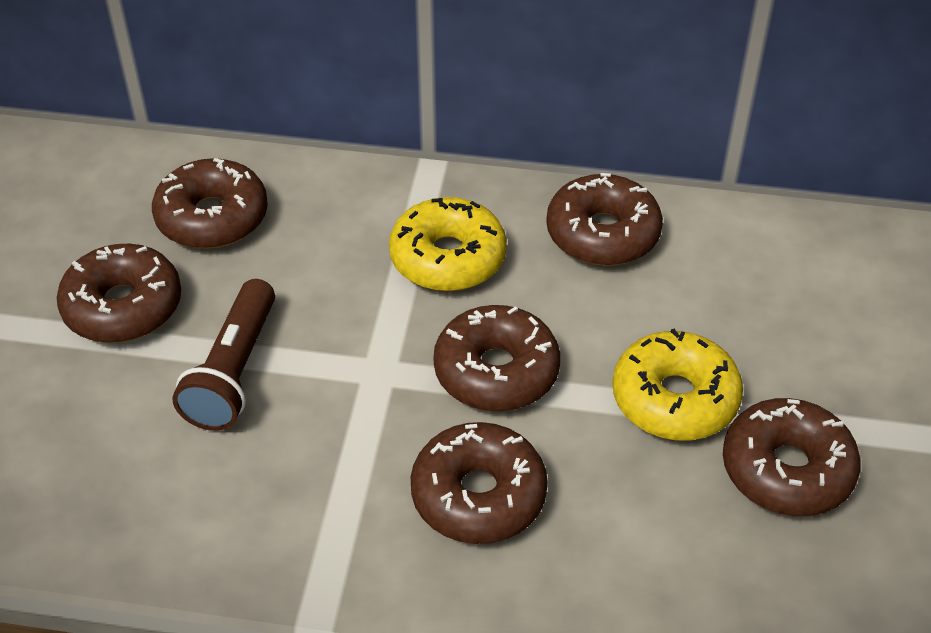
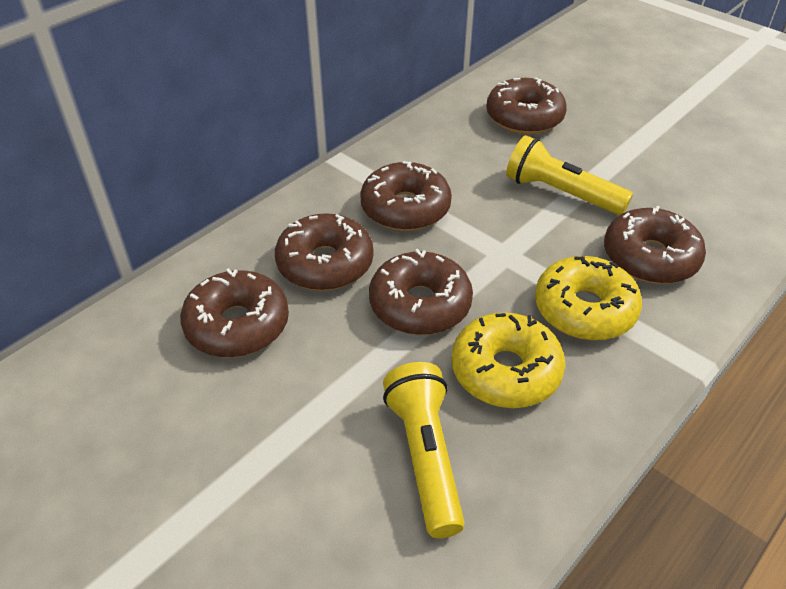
brown flashlight: 1 -> 0
yellow flashlight: 0 -> 2

